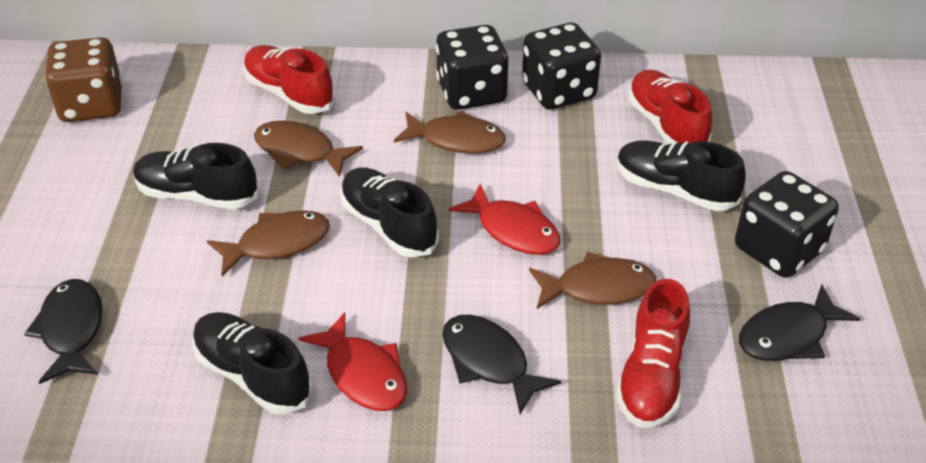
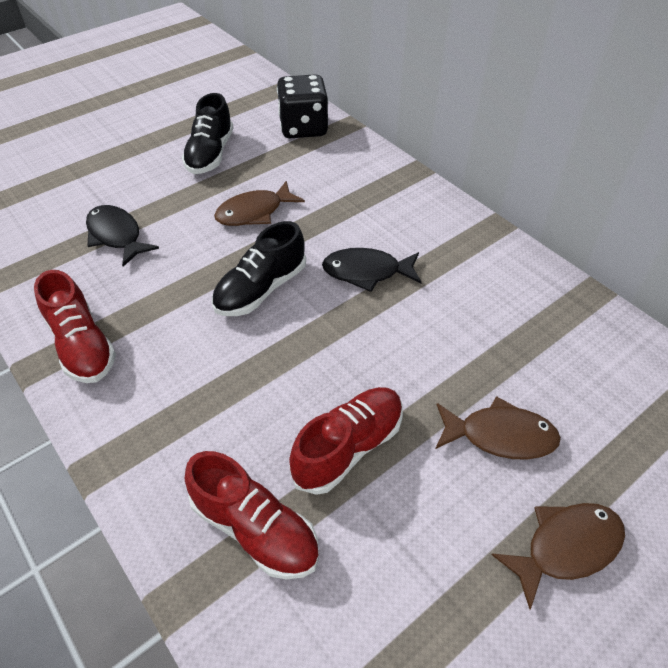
black dice: 3 -> 1
black fish: 3 -> 2
black shoe: 4 -> 2
brown dice: 1 -> 0
brown fish: 4 -> 3
red fish: 2 -> 0

